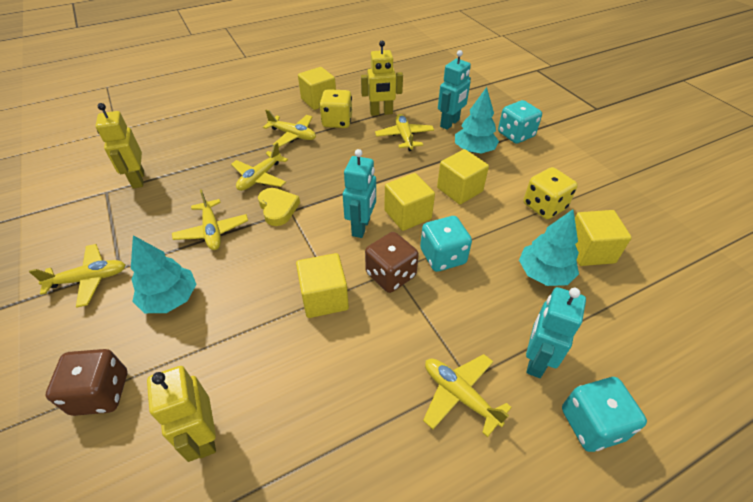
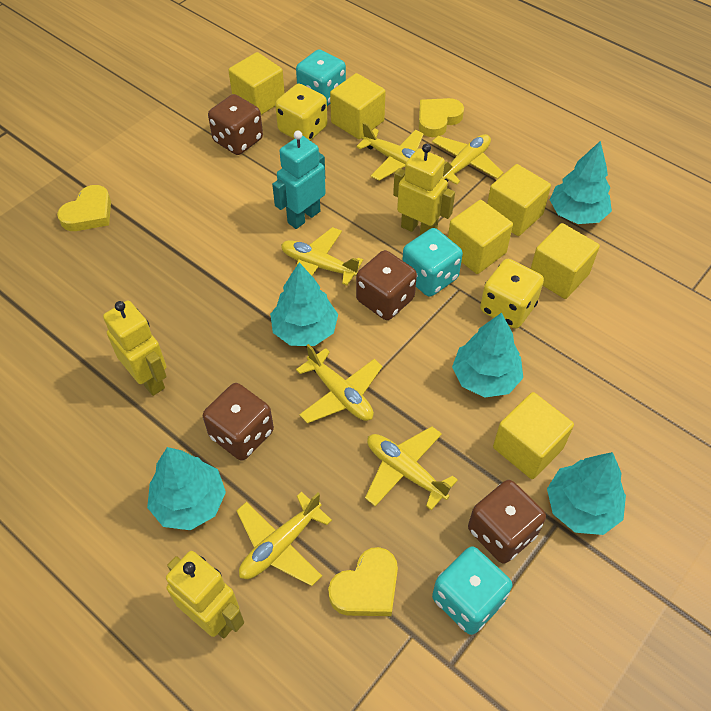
brown dice: 2 -> 4
turquoise robot: 3 -> 1
turquoise tree: 3 -> 5
yellow cube: 5 -> 6
yellow heart: 1 -> 3

